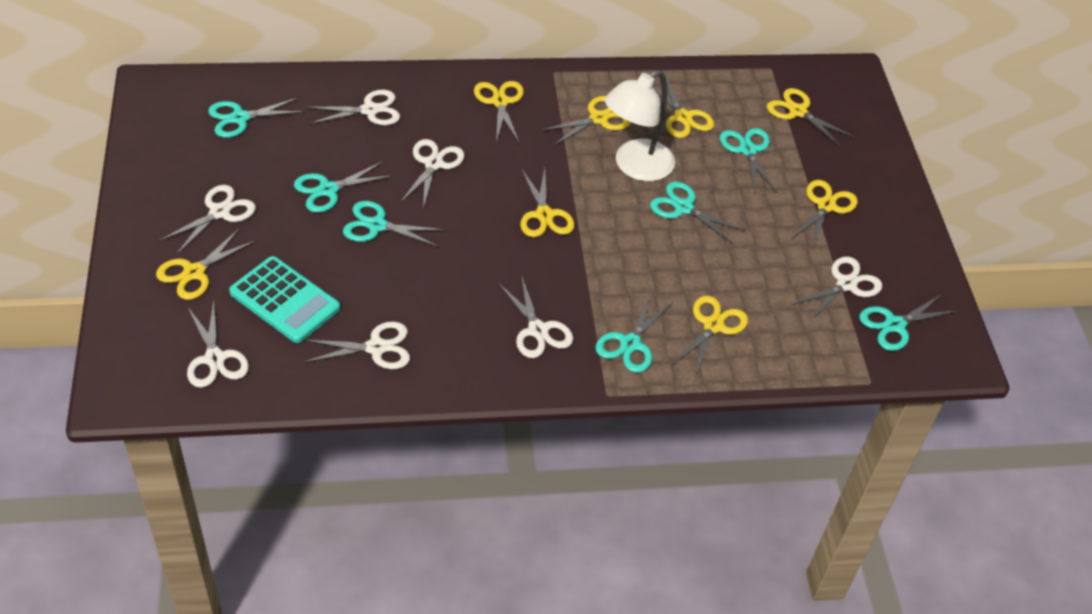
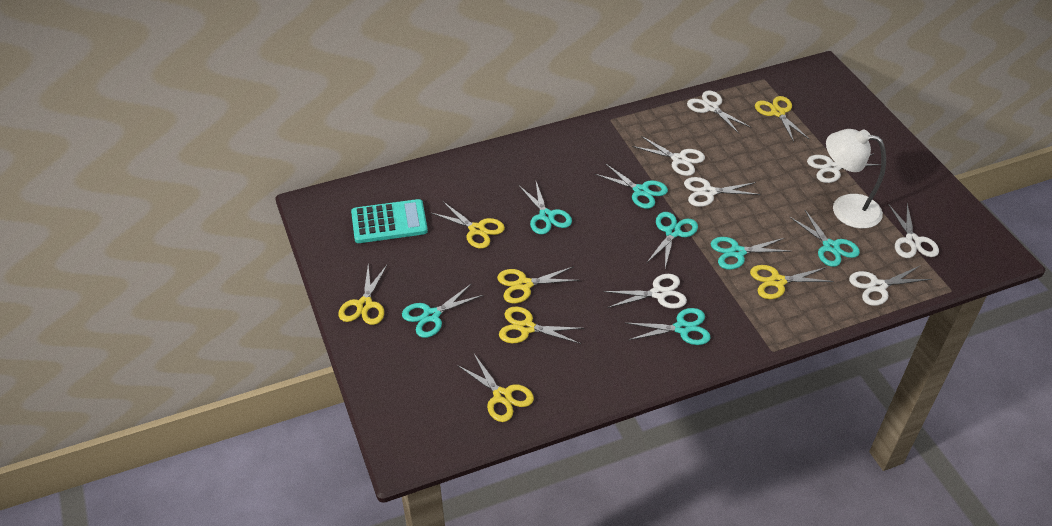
yellow scissors: 8 -> 7

